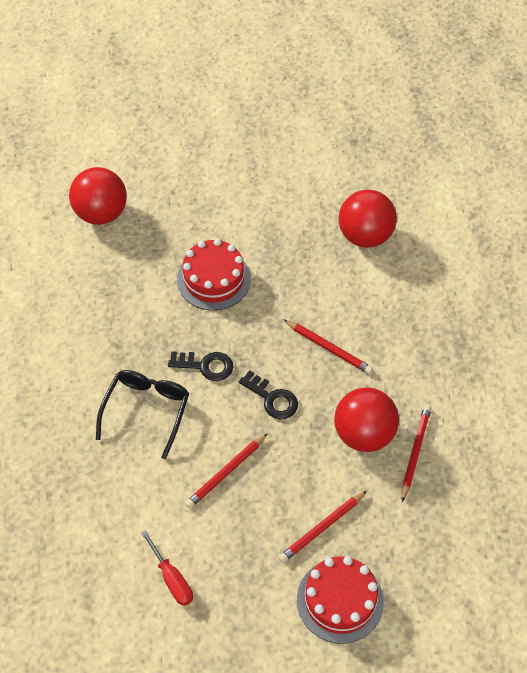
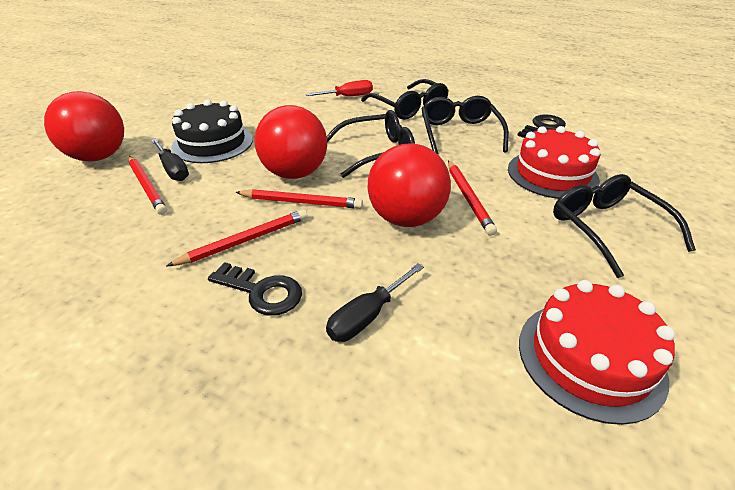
black cake: 0 -> 1
black glasses: 1 -> 4
black screwdriver: 0 -> 2

